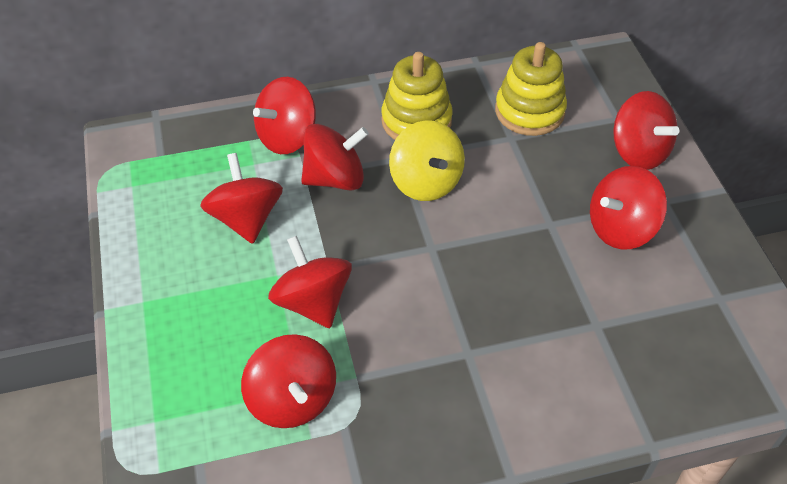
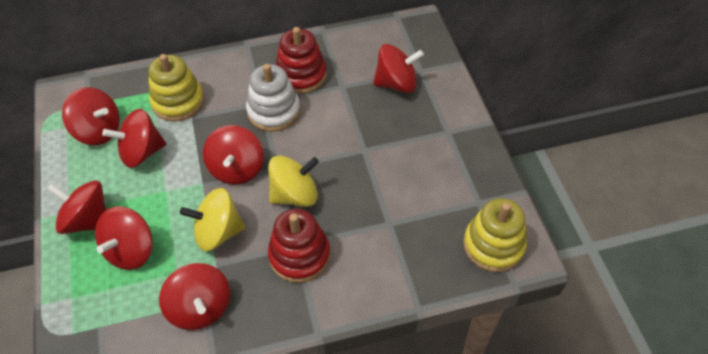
red stacking toy: 0 -> 2
white stacking toy: 0 -> 1
yellow spinning top: 1 -> 2

